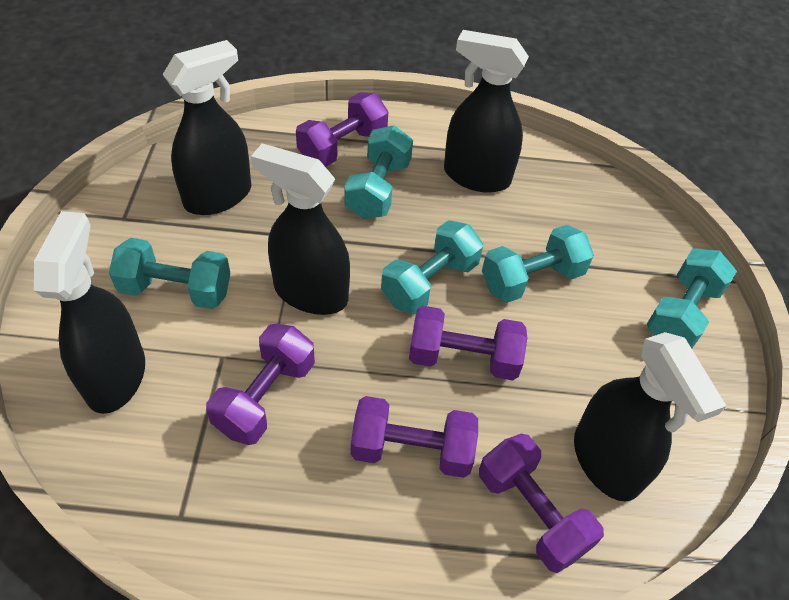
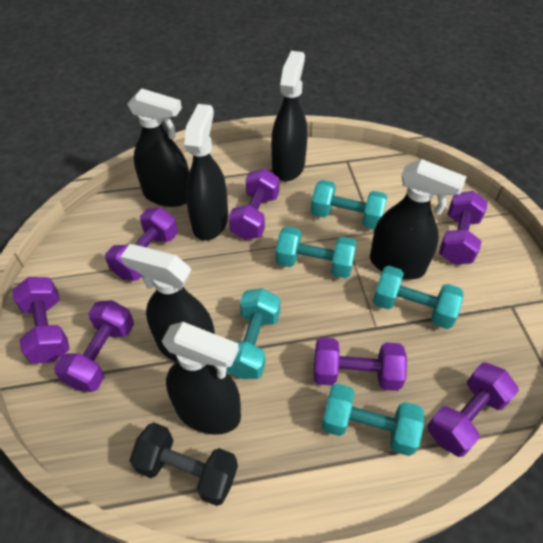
black dumbbell: 0 -> 1
black spray bottle: 5 -> 6
purple dumbbell: 5 -> 7

